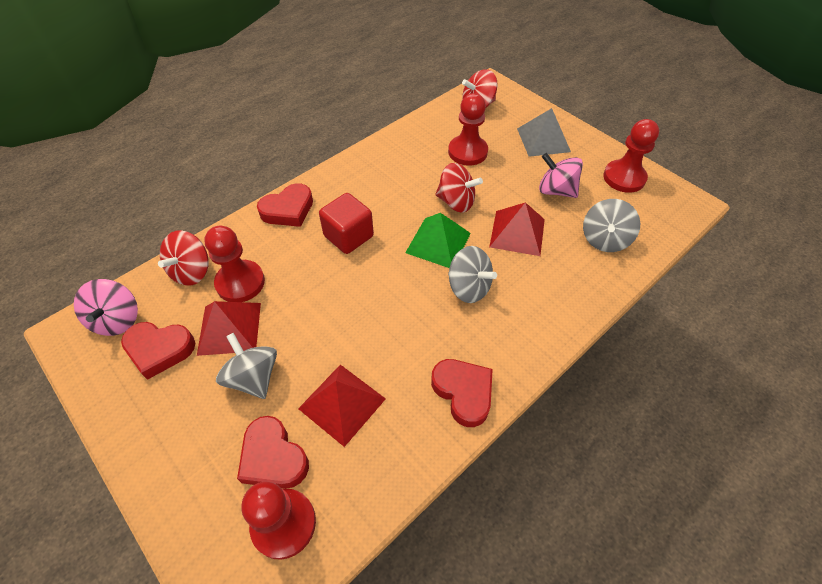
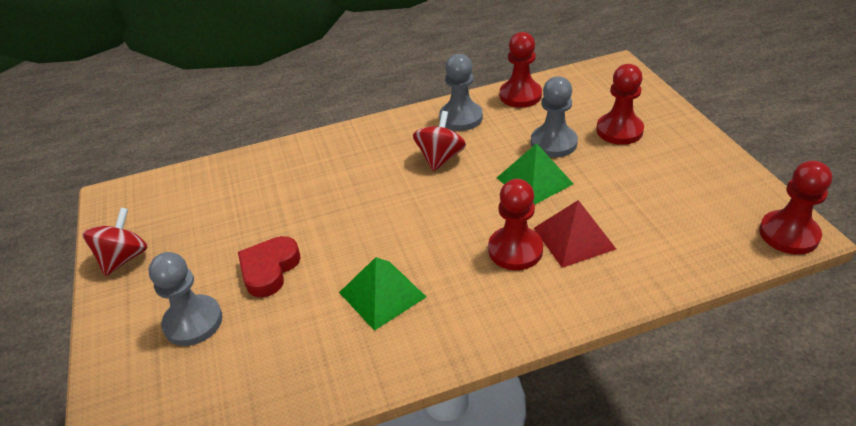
green pyramid: 1 -> 2
grey pawn: 0 -> 3
grey pyramid: 1 -> 0
grey spinning top: 3 -> 0
pink spinning top: 2 -> 0
red cube: 1 -> 0
red heart: 4 -> 1
red pyramid: 3 -> 1
red spinning top: 3 -> 2

